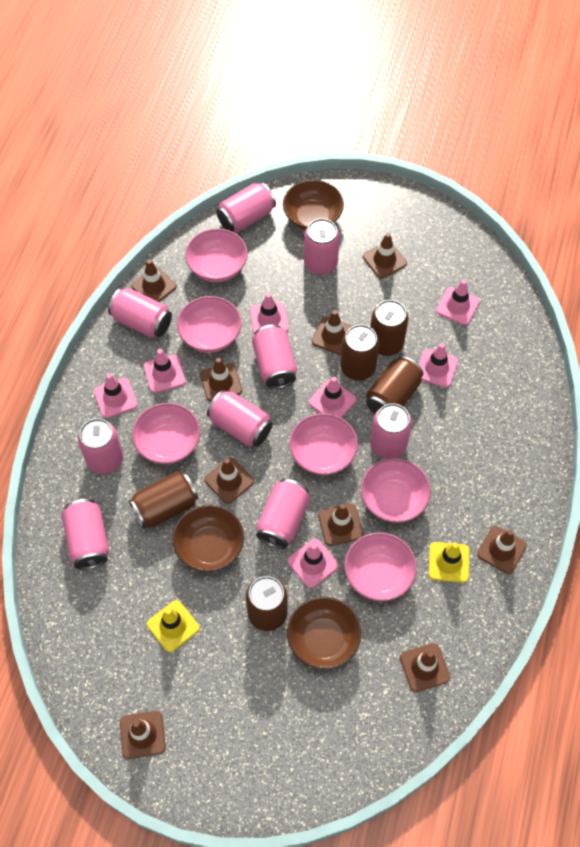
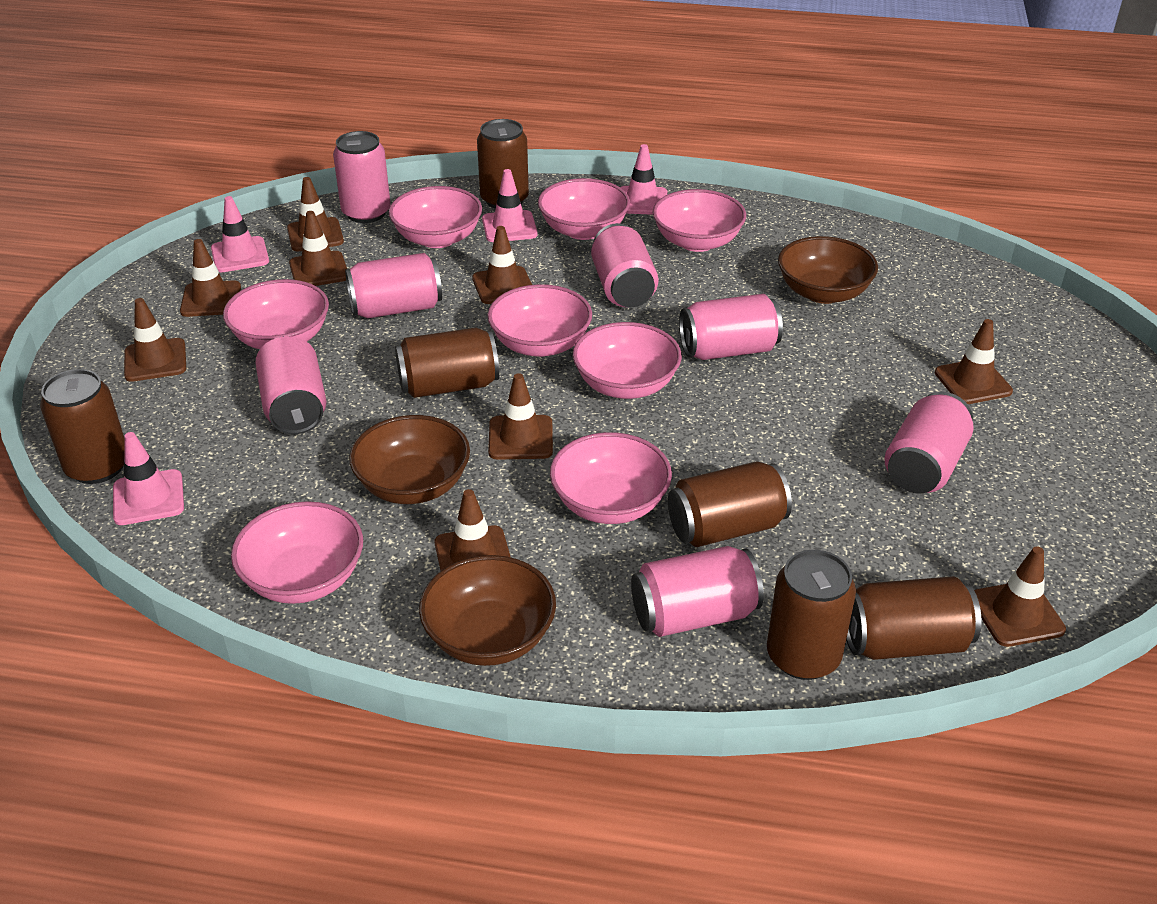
brown can: 5 -> 6
pink bowl: 6 -> 8
pink can: 9 -> 7
pink traffic cone: 7 -> 4
yellow traffic cone: 2 -> 0

